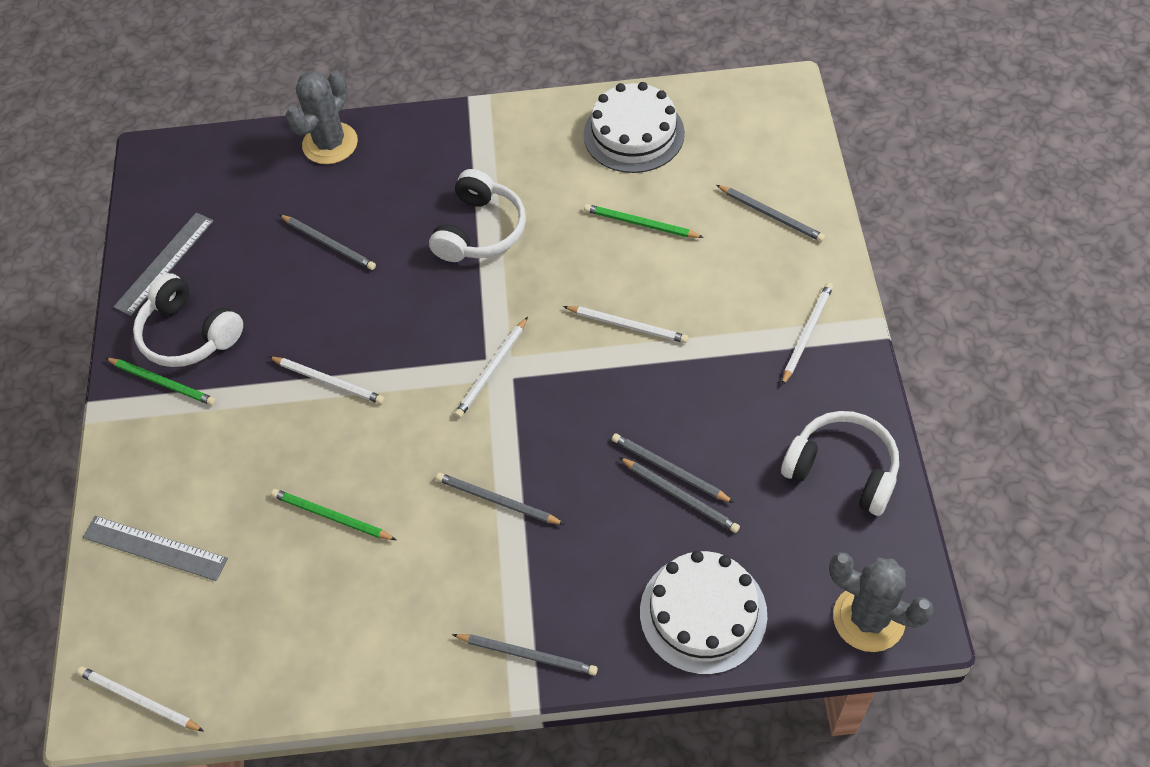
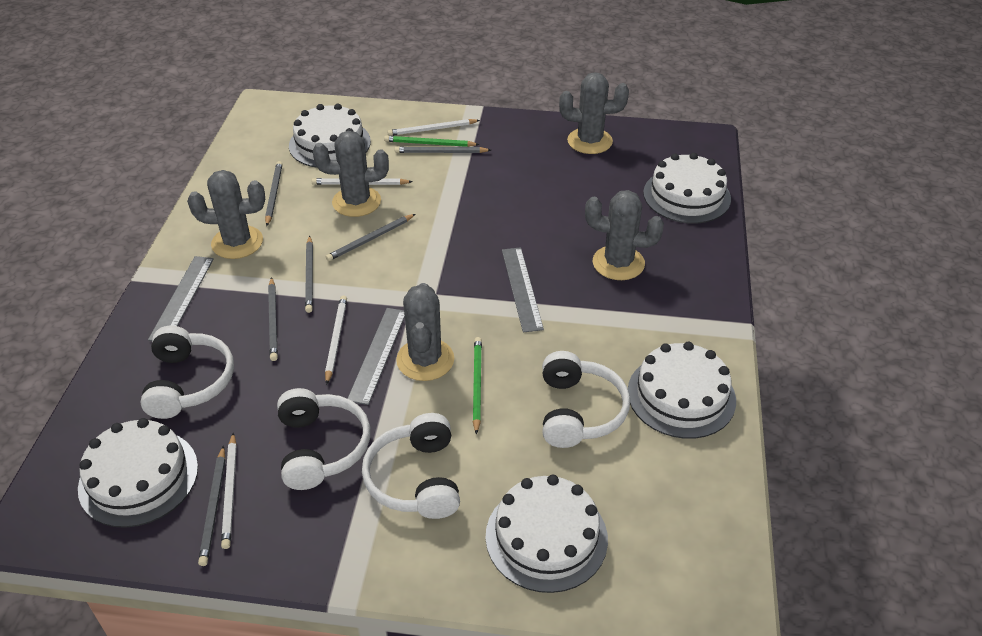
green pencil: 3 -> 2
grey cactus: 2 -> 5
grey ruler: 2 -> 3
white cake: 2 -> 5
white headphones: 3 -> 4
white pencil: 5 -> 4

